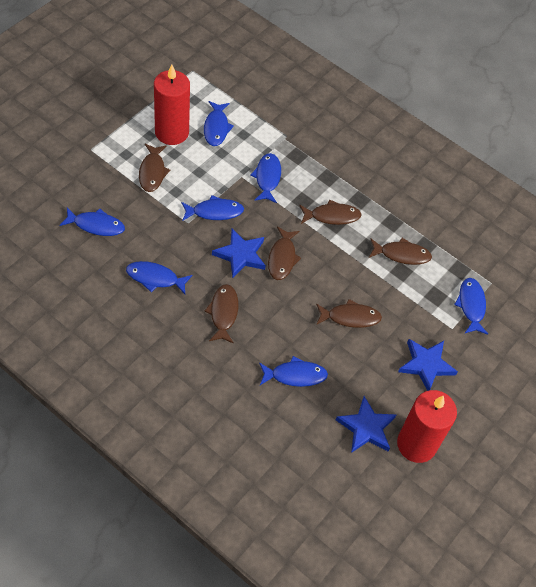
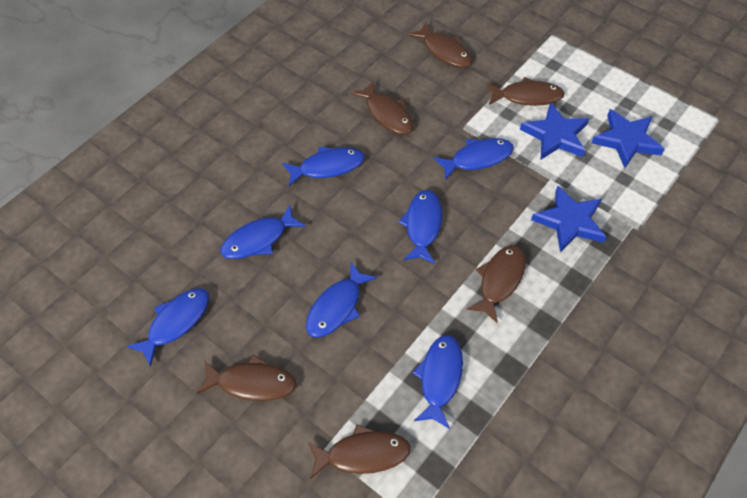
red candle: 2 -> 0

